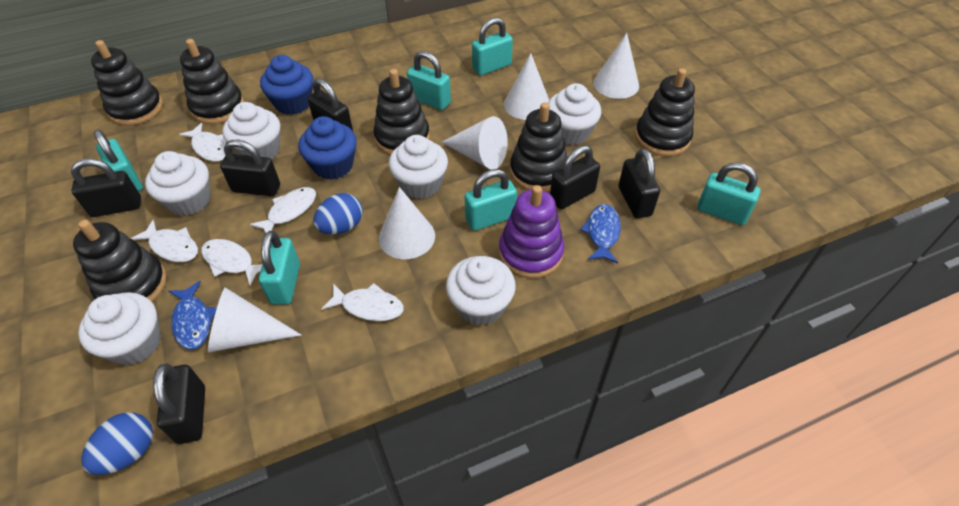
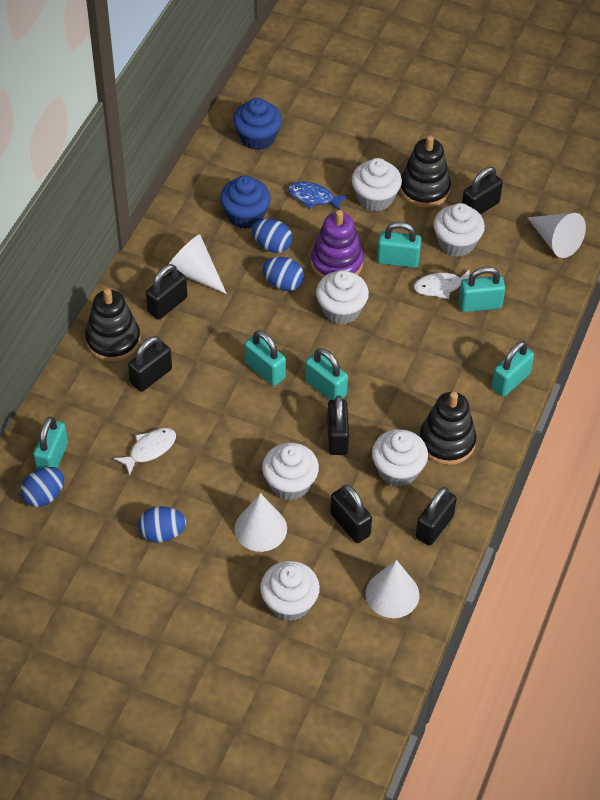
black stacking toy: 6 -> 3
blue egg: 2 -> 4
blue fish: 2 -> 1
white cone: 5 -> 4
white fish: 5 -> 2

